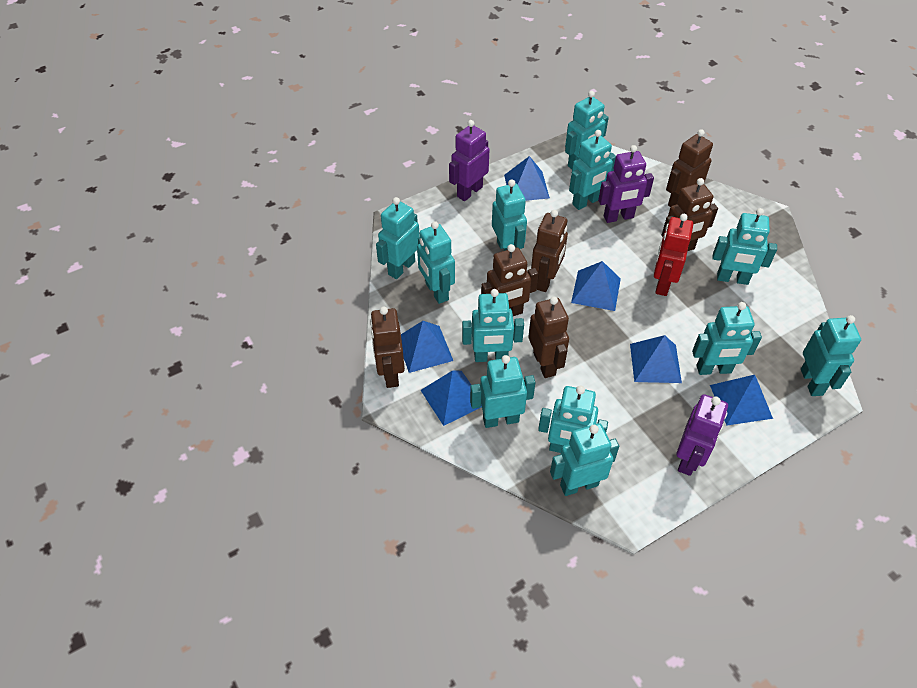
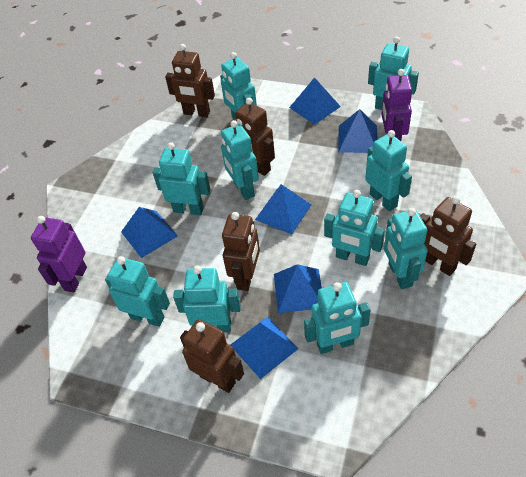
brown robot: 6 -> 5
purple robot: 3 -> 2
red robot: 1 -> 0
turquoise robot: 12 -> 10

